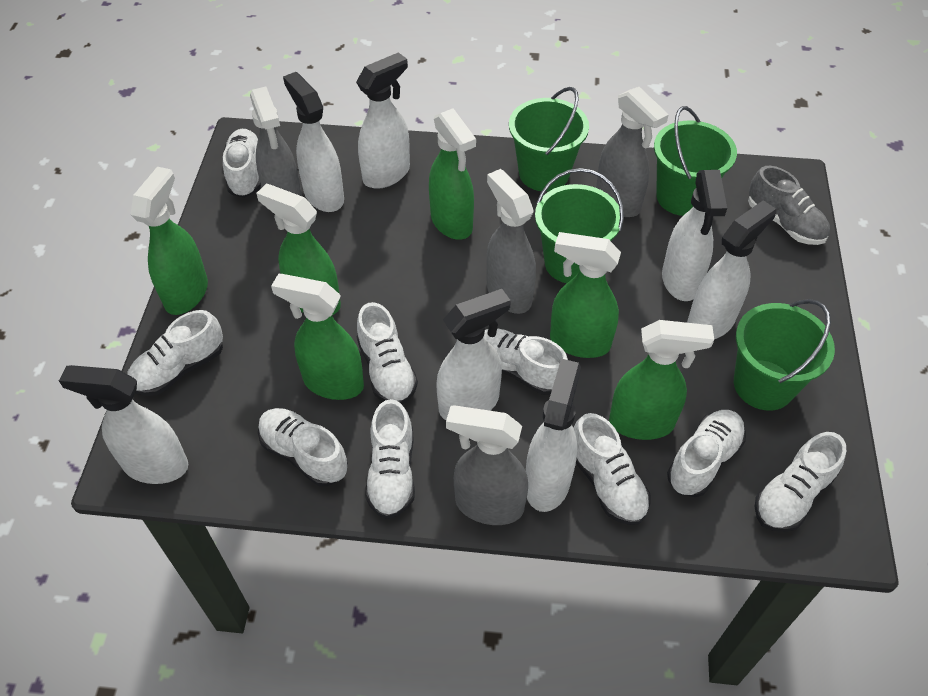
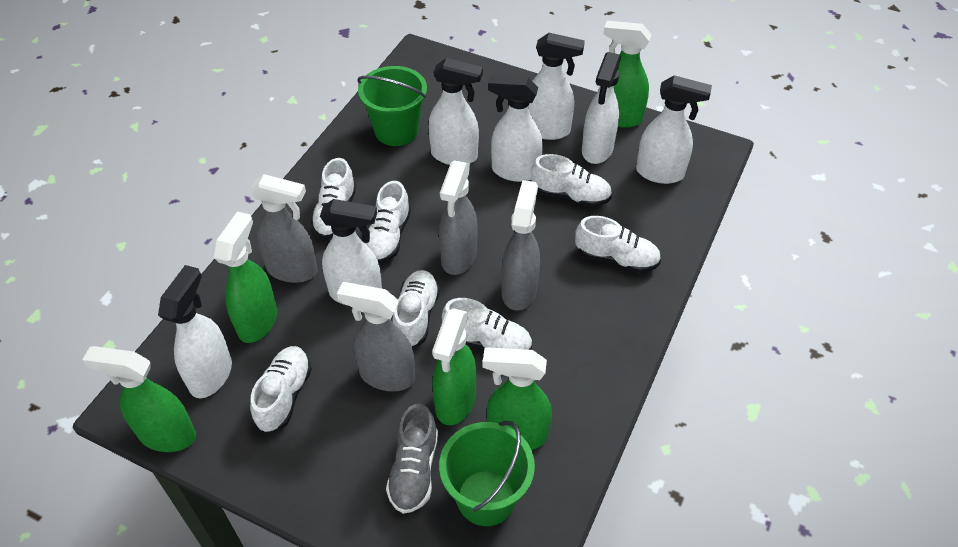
green bucket: 4 -> 2
green spray bottle: 6 -> 5
white shoe: 9 -> 7

